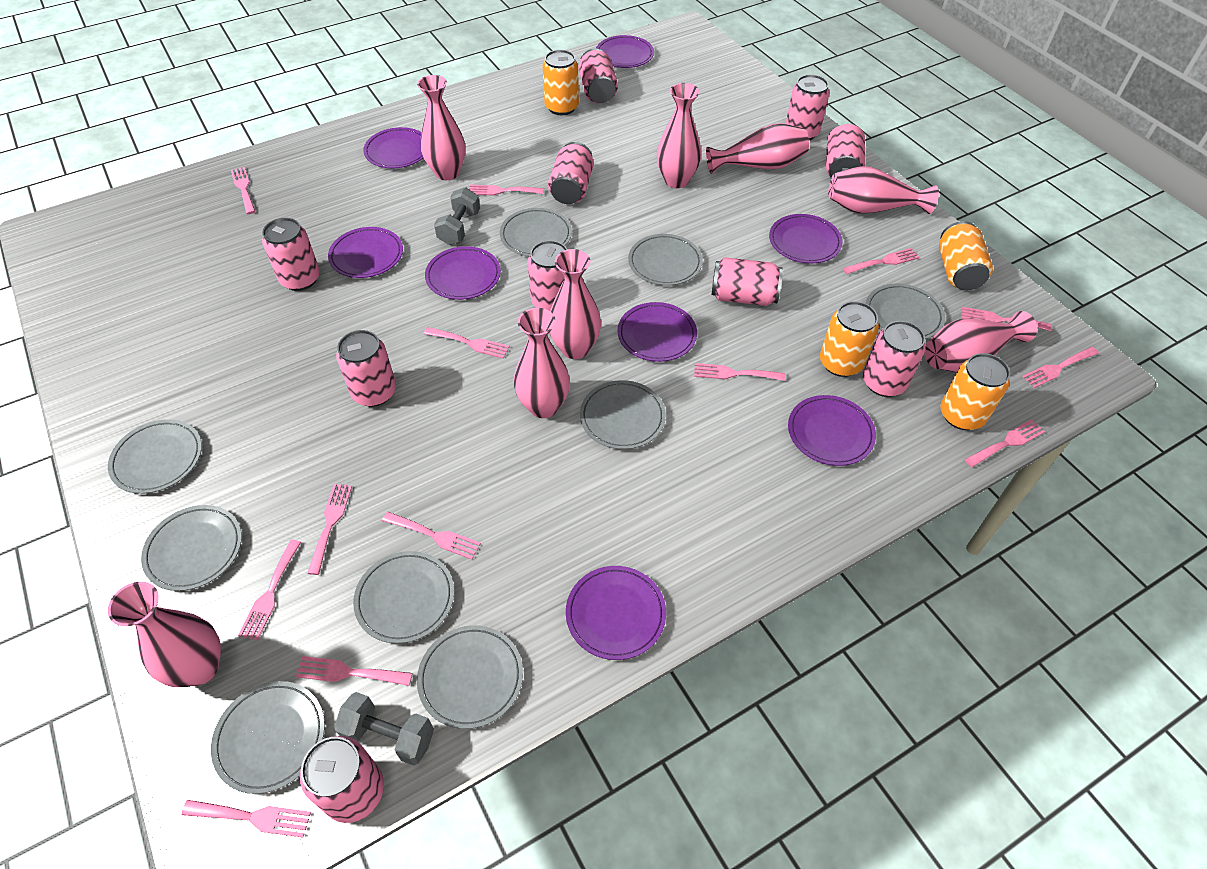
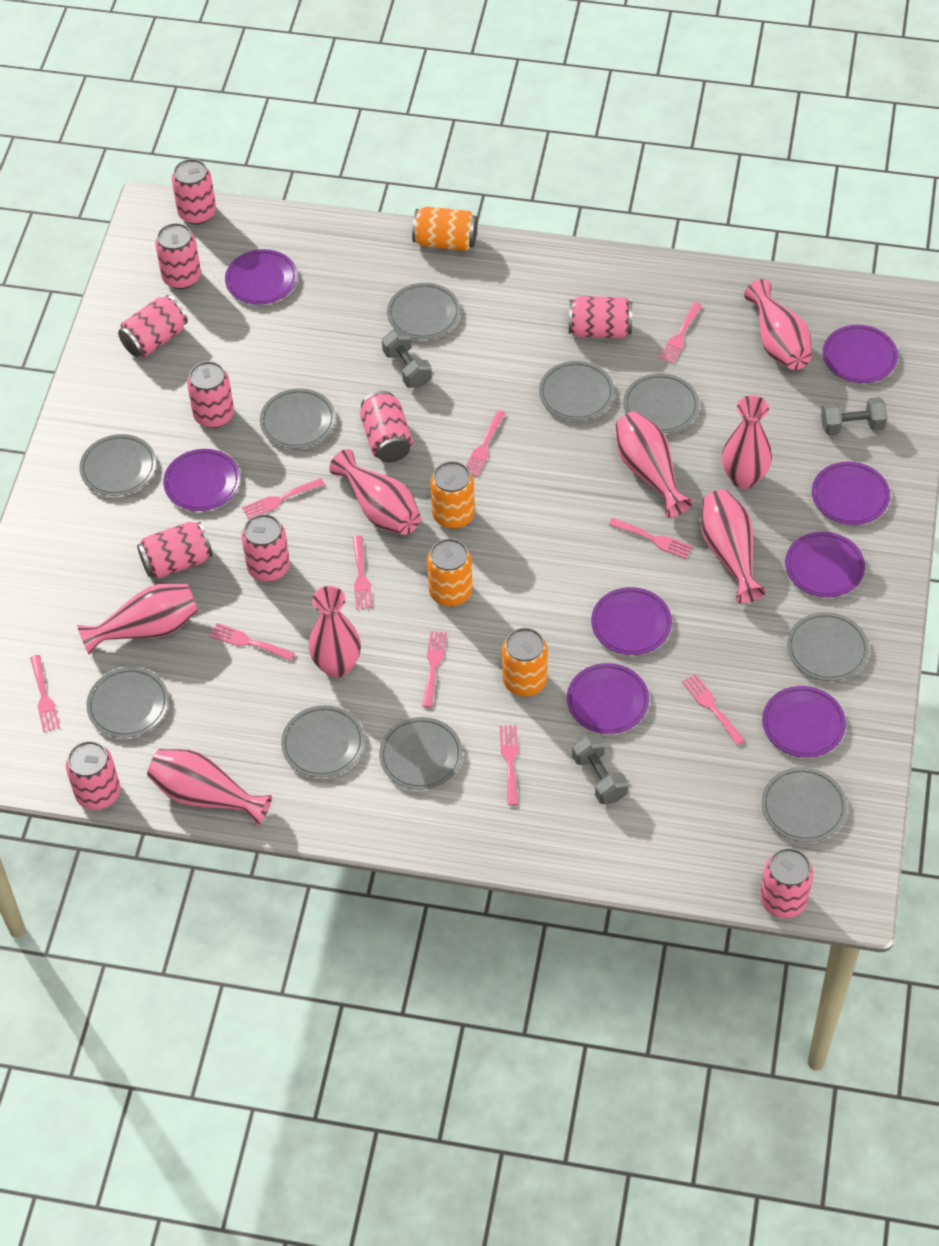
grey dumbbell: 2 -> 3
grey plate: 9 -> 10
pink fork: 13 -> 10

